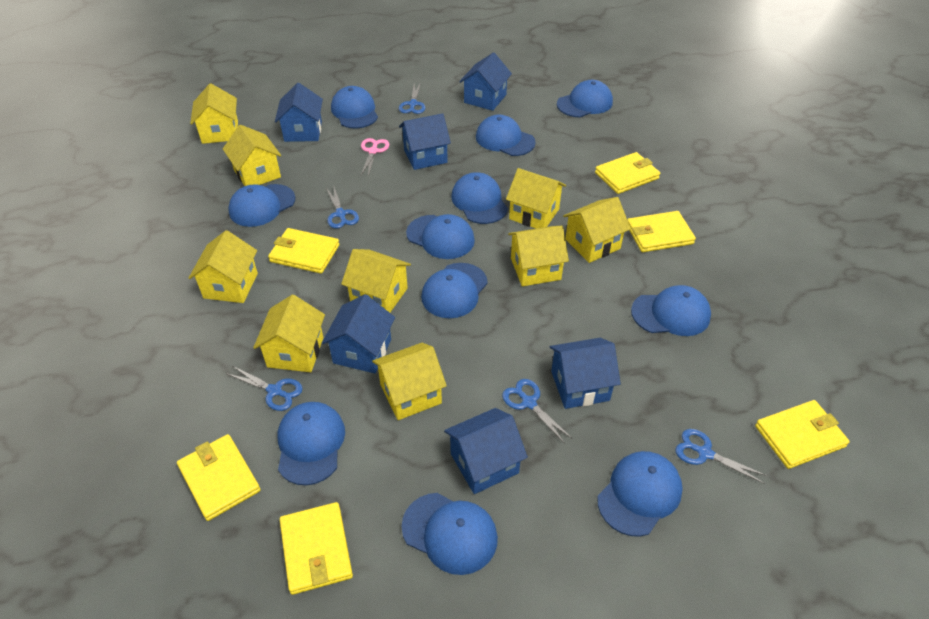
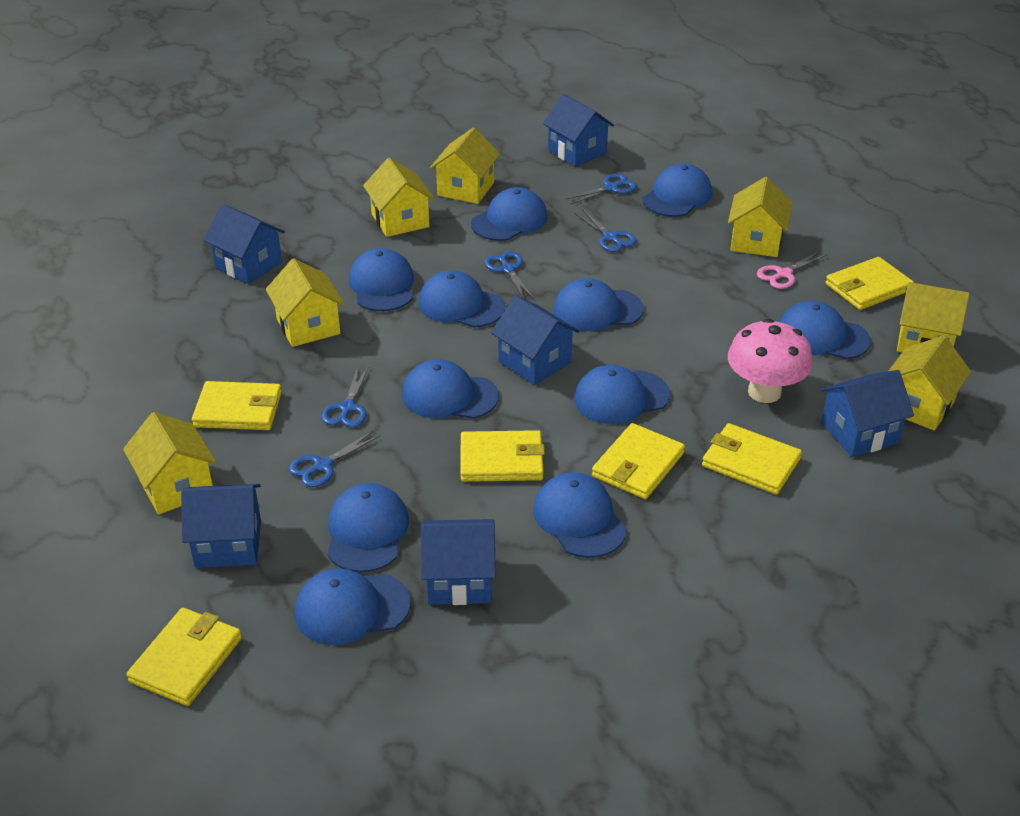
pink mushroom: 0 -> 1
yellow house: 9 -> 7

